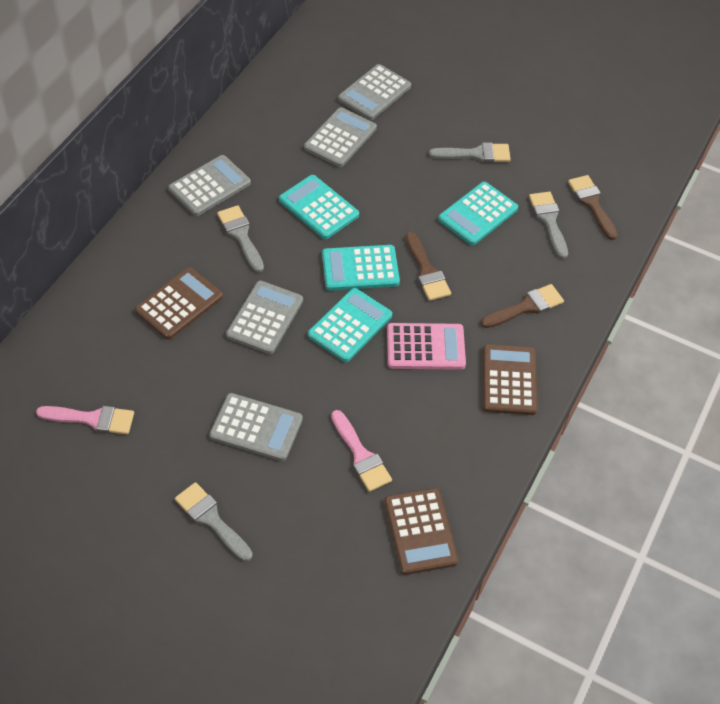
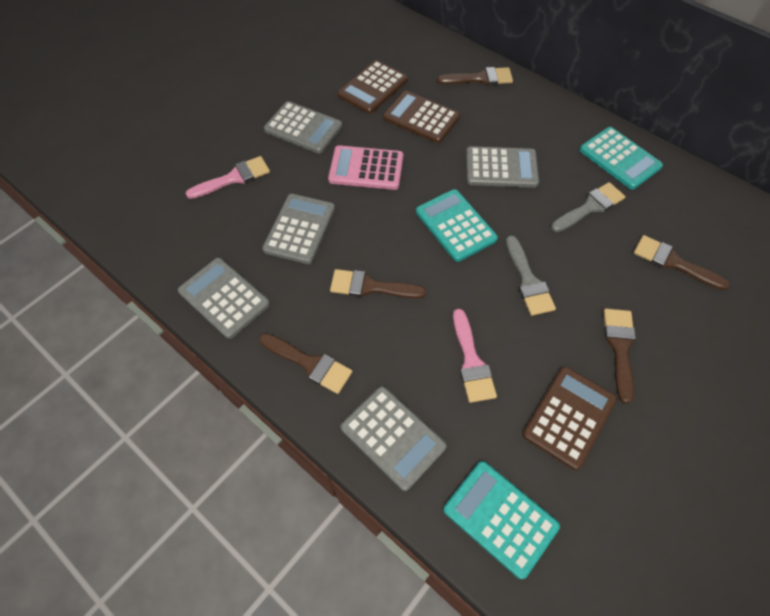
brown brush: 3 -> 5
grey brush: 4 -> 2
turquoise calculator: 4 -> 3

